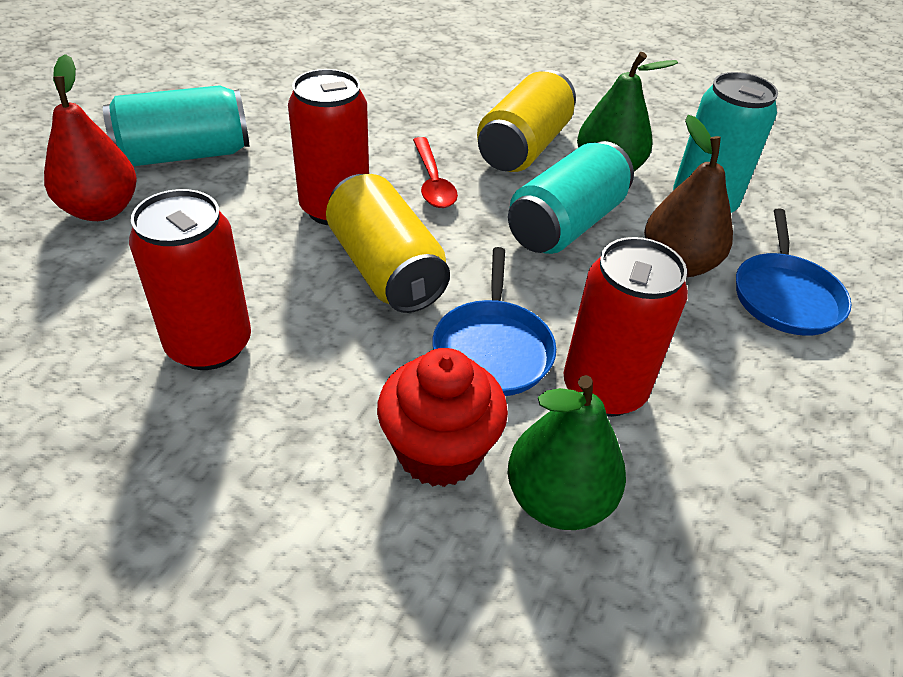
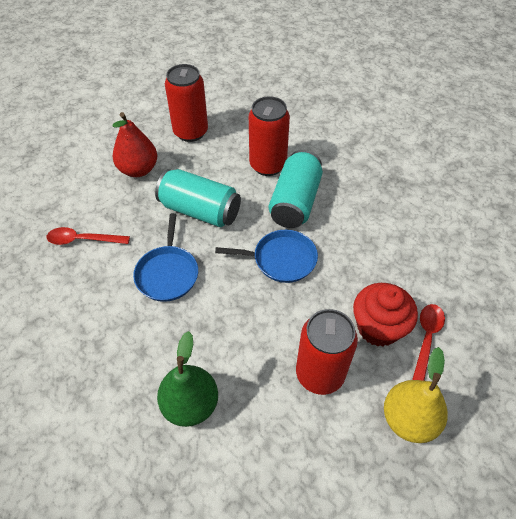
brown pear: 1 -> 0
green pear: 2 -> 1
red spoon: 1 -> 2
turquoise can: 3 -> 2
yellow can: 2 -> 0
yellow pear: 0 -> 1

